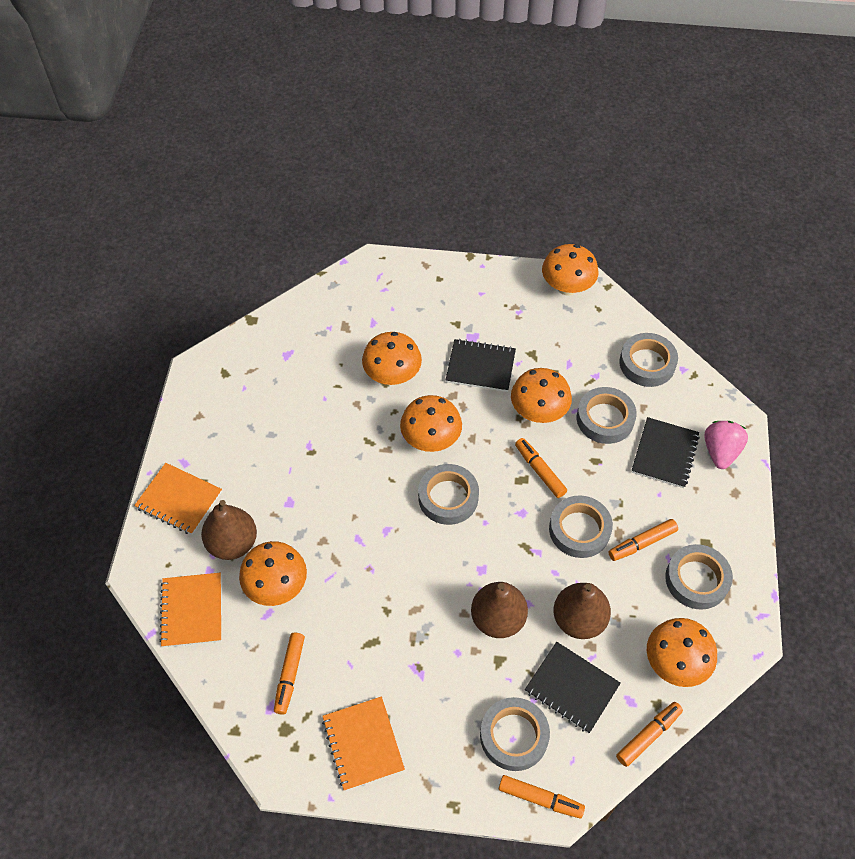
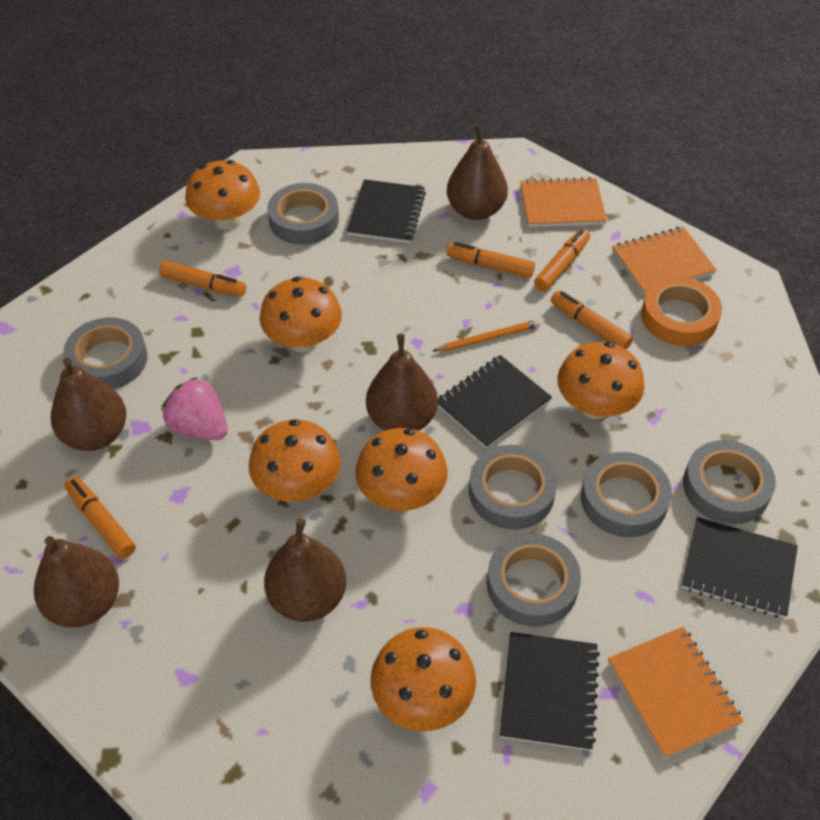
black notebook: 3 -> 4
brown pear: 3 -> 5
orange pencil: 0 -> 1
orange tape: 0 -> 1

